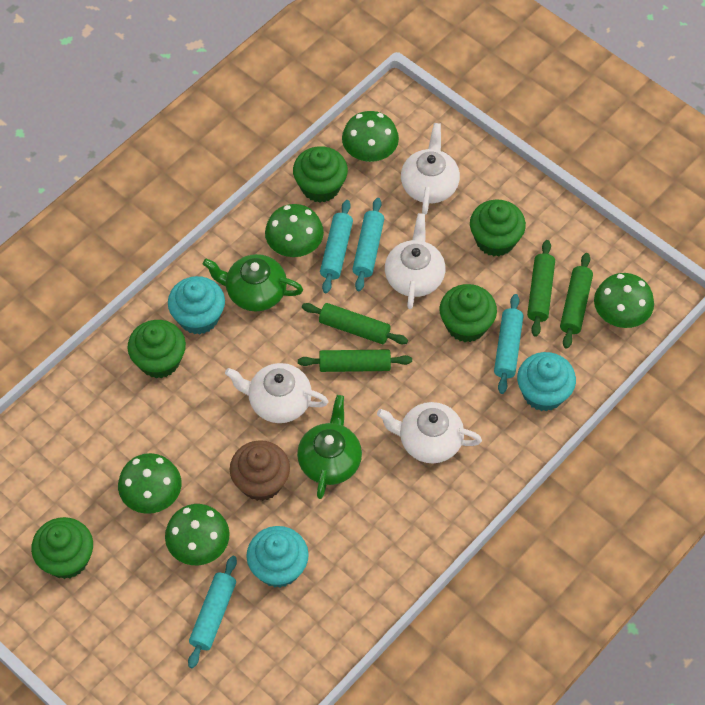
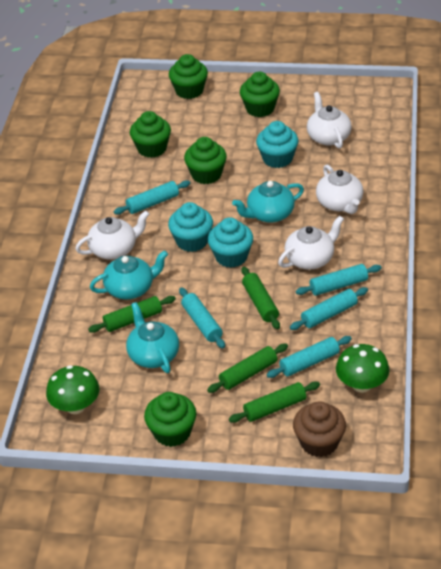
green mushroom: 5 -> 2
green teapot: 2 -> 0
turquoise rolling pin: 4 -> 5
turquoise teapot: 0 -> 3

